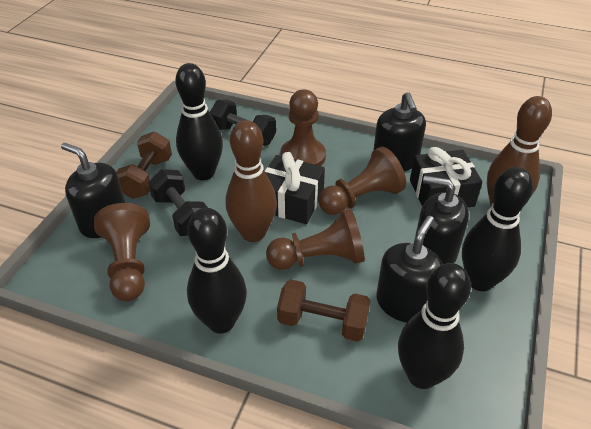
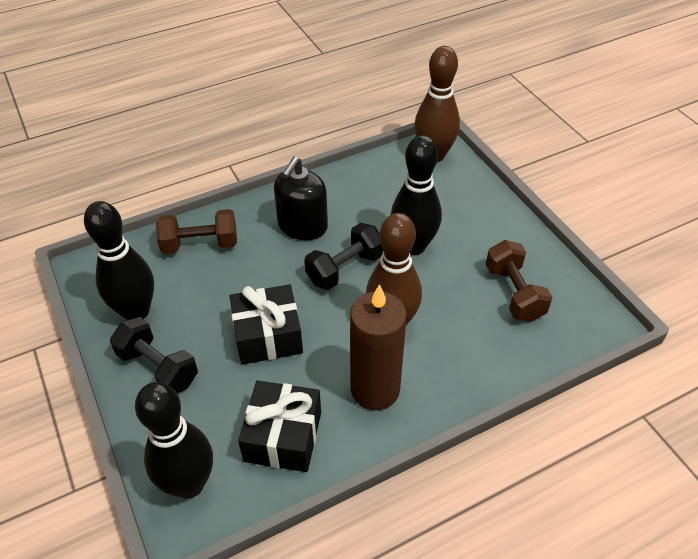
black bowling pin: 4 -> 3
black soap dispenser: 4 -> 1
brown candle: 0 -> 1
brown pawn: 4 -> 0

